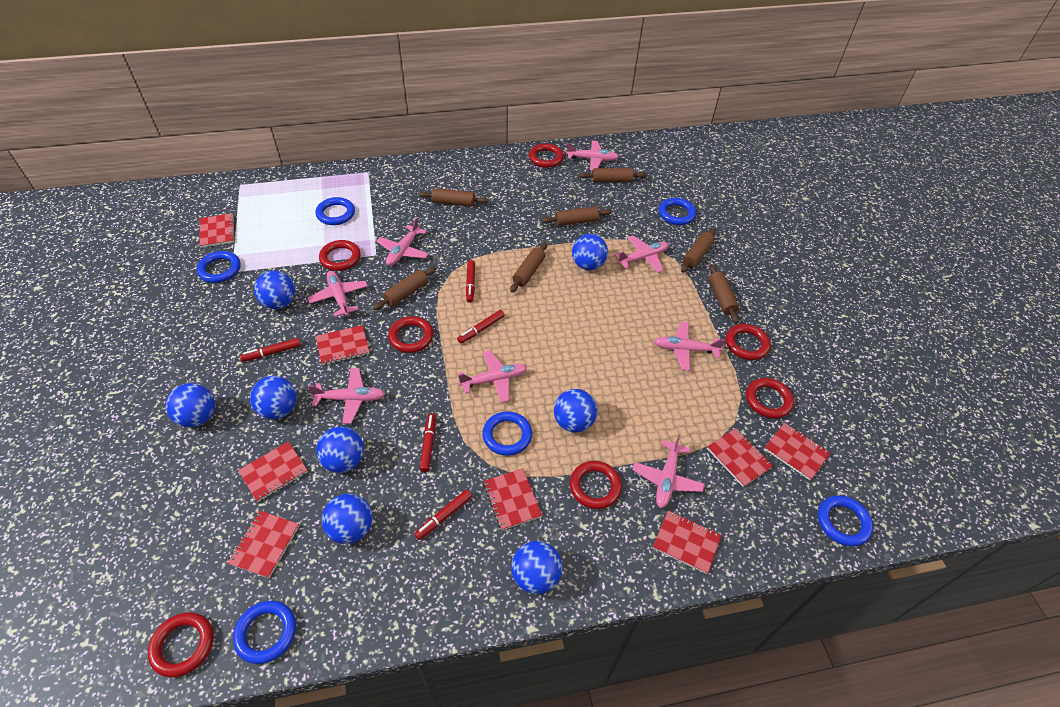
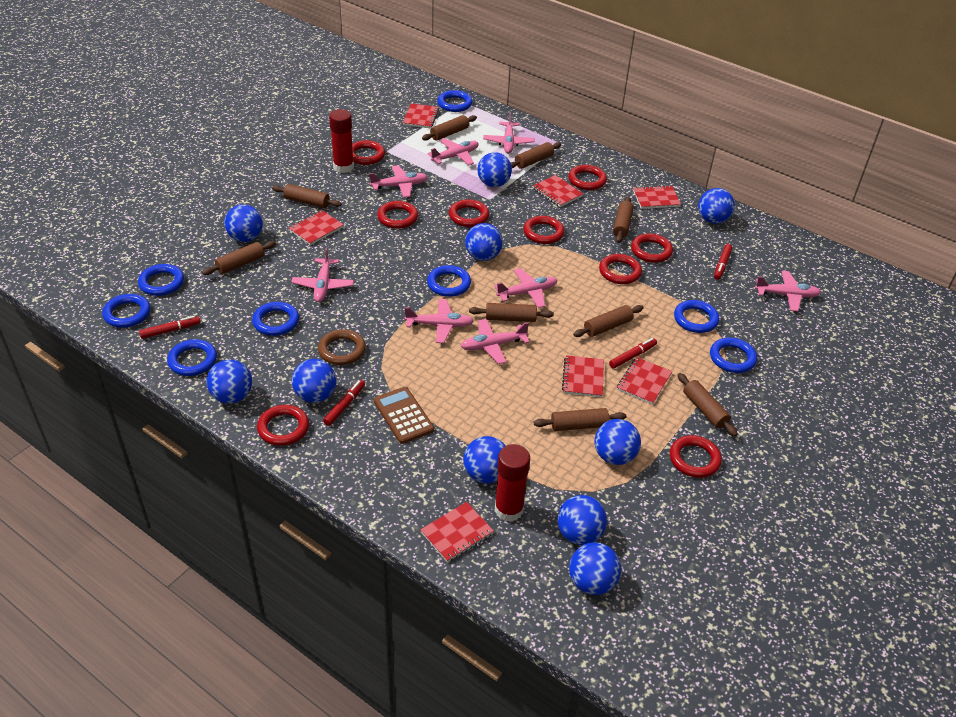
blue ball: 8 -> 10
blue ring: 6 -> 8
brown calculator: 0 -> 1
brown ring: 0 -> 1
brown rolling pin: 7 -> 9
red glue stick: 0 -> 2
red marker: 5 -> 4
red notebook: 8 -> 7
red ring: 7 -> 9

